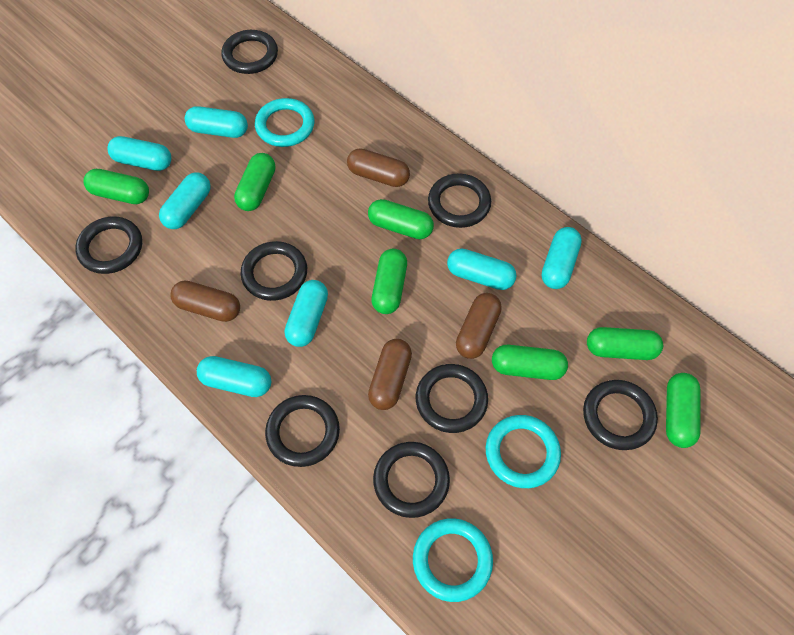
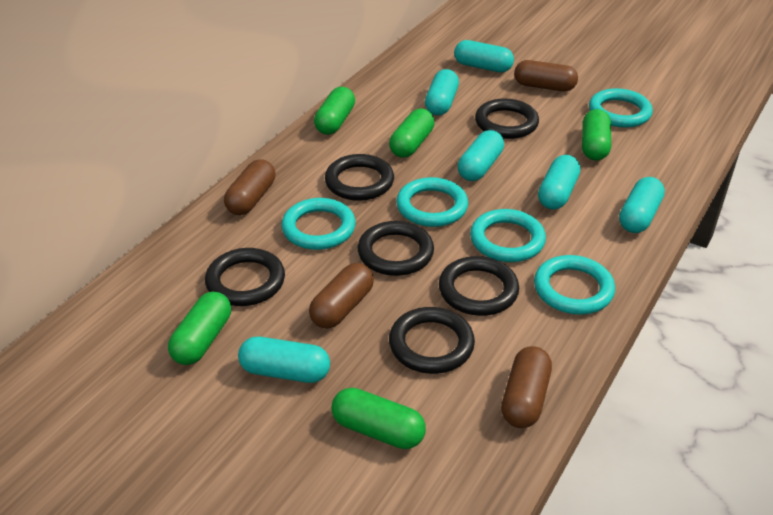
black ring: 8 -> 6
green capsule: 7 -> 5
turquoise capsule: 7 -> 6
turquoise ring: 3 -> 5

